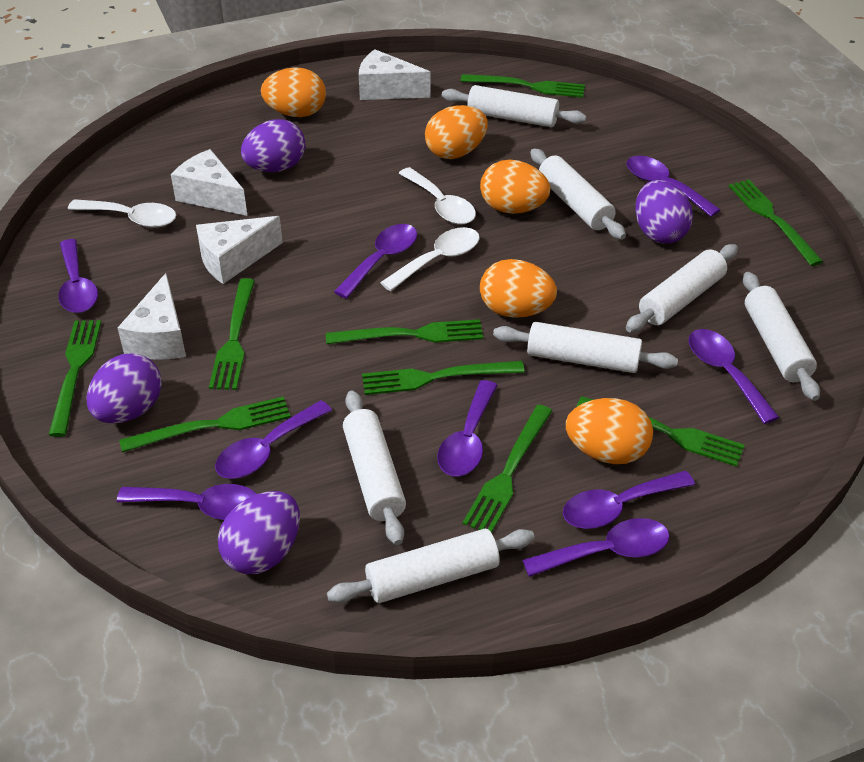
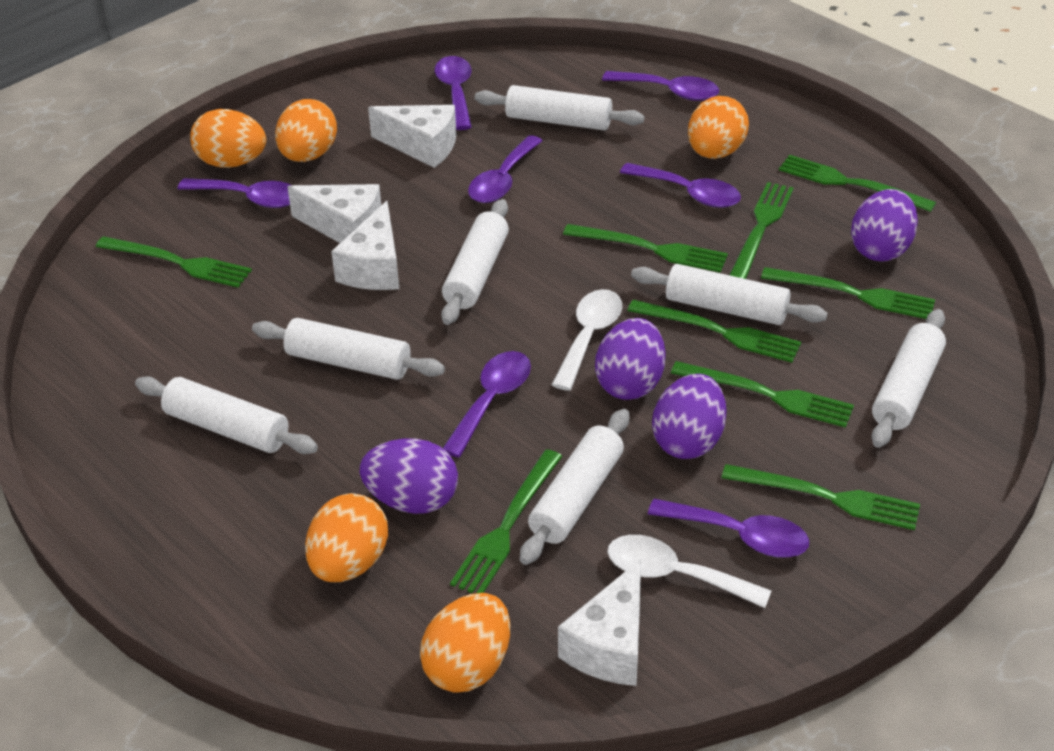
purple spoon: 9 -> 7
white spoon: 3 -> 2

